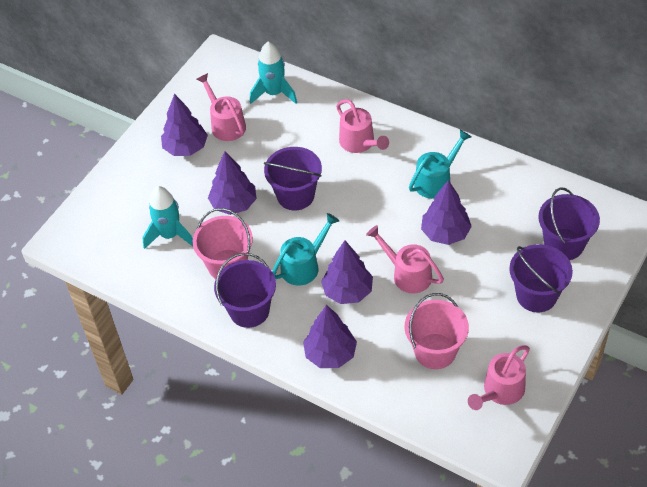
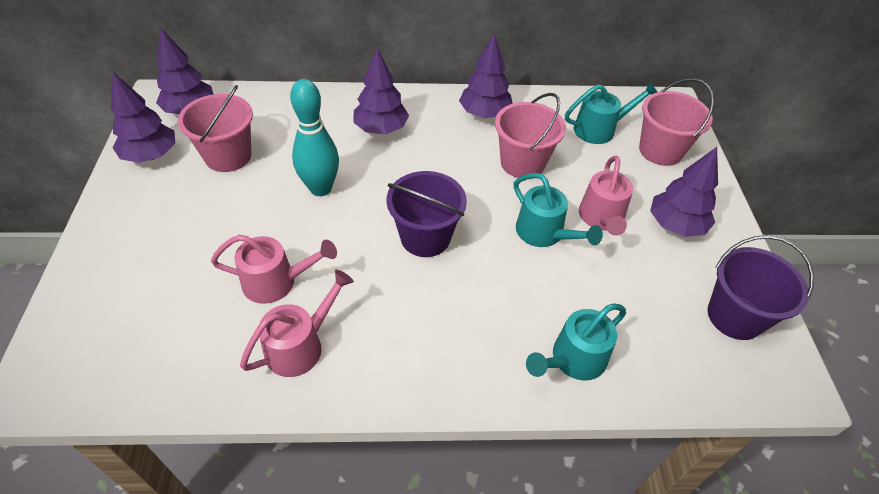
pink bucket: 2 -> 3
pink watering can: 4 -> 3
purple bucket: 4 -> 2
turquoise bowling pin: 0 -> 1
turquoise rocket: 2 -> 0
turquoise watering can: 2 -> 3

